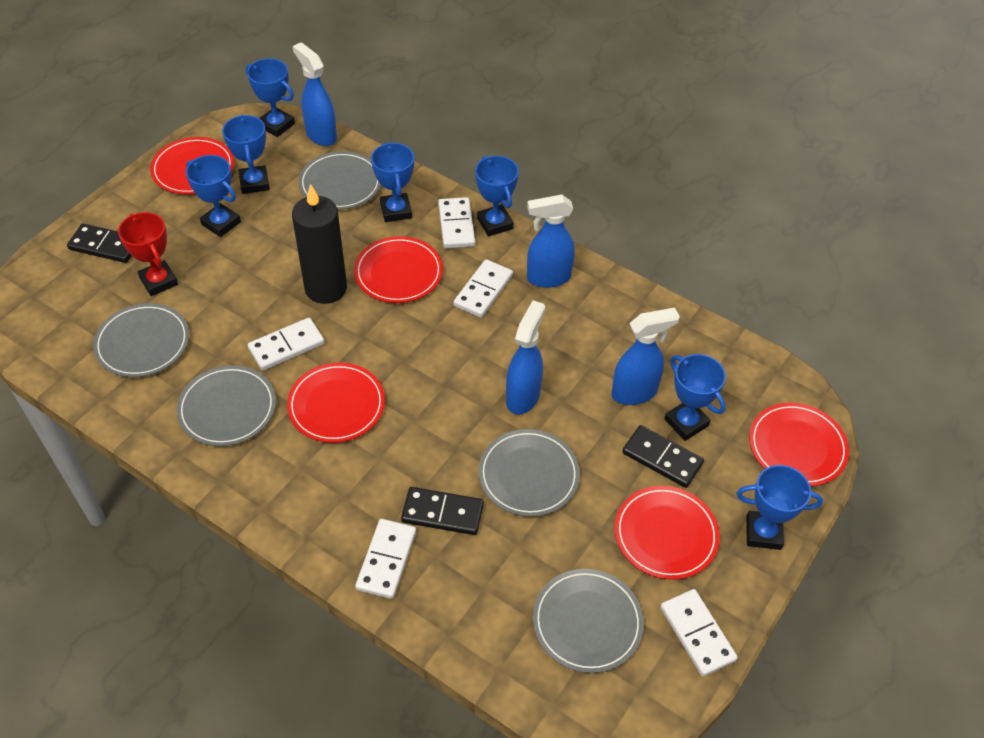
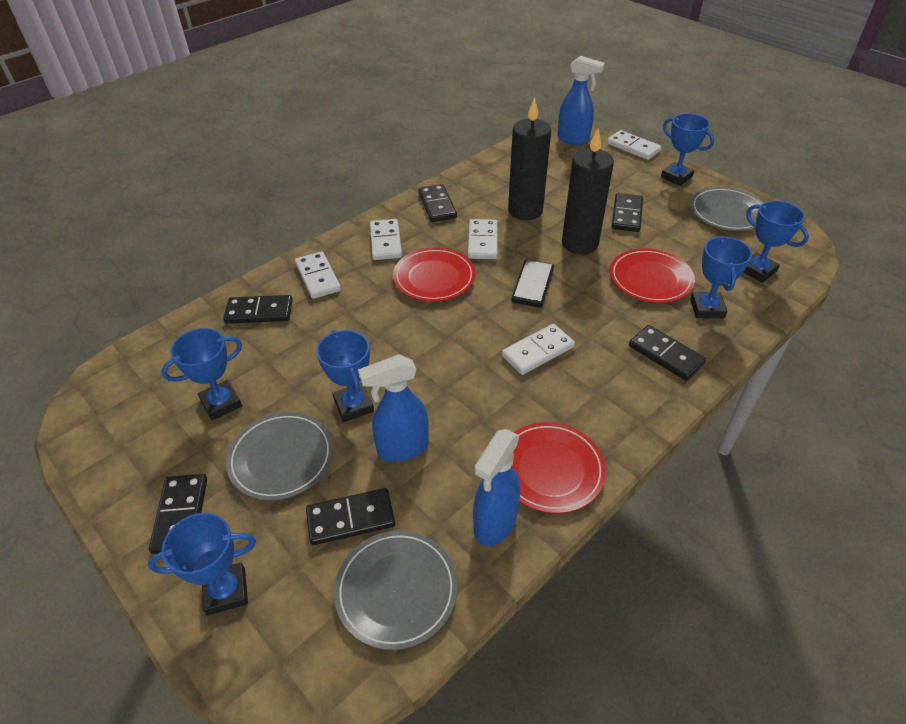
black candle: 1 -> 2
black domino: 3 -> 7
blue spray bottle: 4 -> 3
blue trophy: 7 -> 6
grey plate: 5 -> 3
red plate: 5 -> 3
red trophy: 1 -> 0

